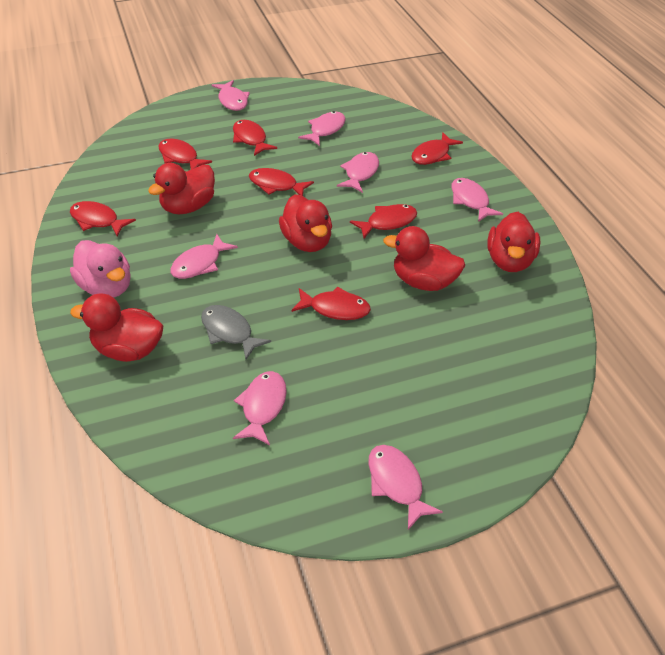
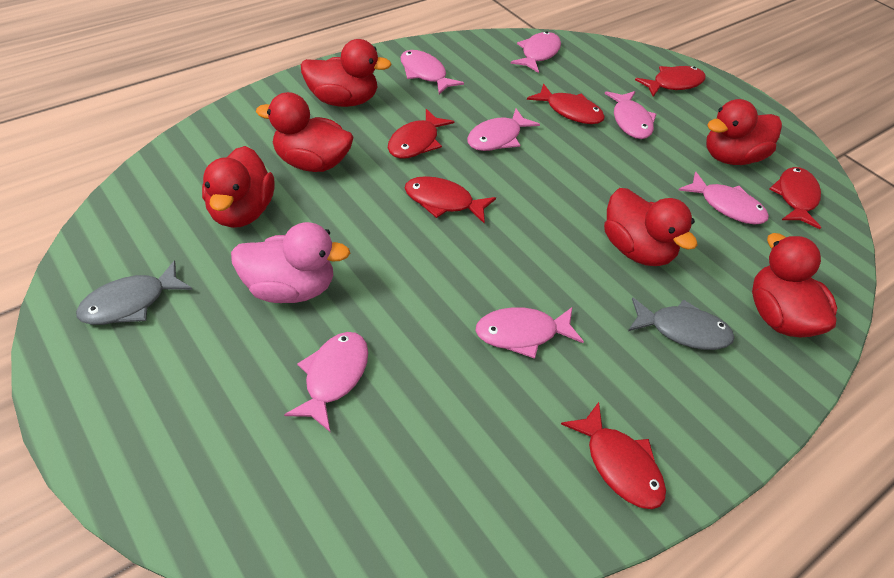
grey fish: 1 -> 2
red duck: 5 -> 6
red fish: 7 -> 6

